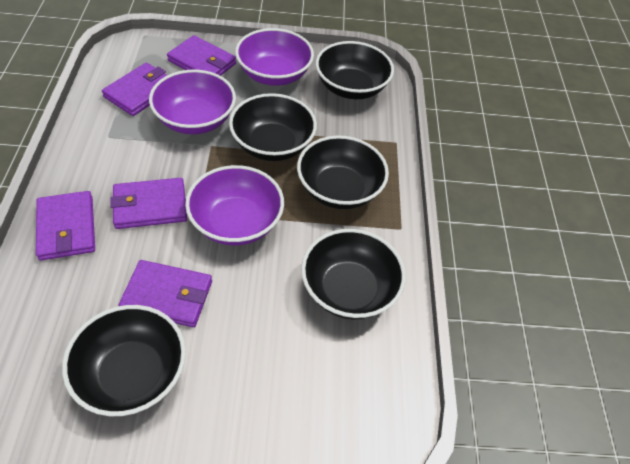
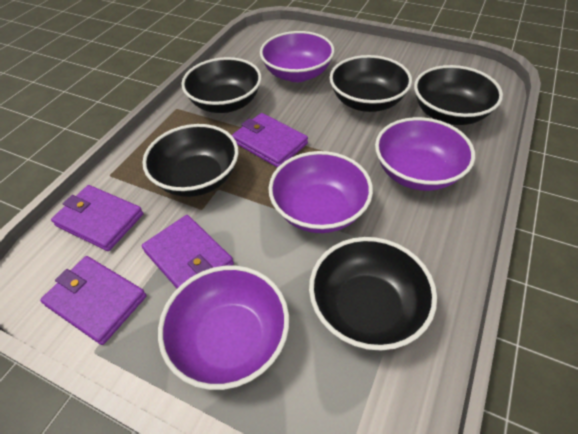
purple bowl: 3 -> 4
purple wallet: 5 -> 4

